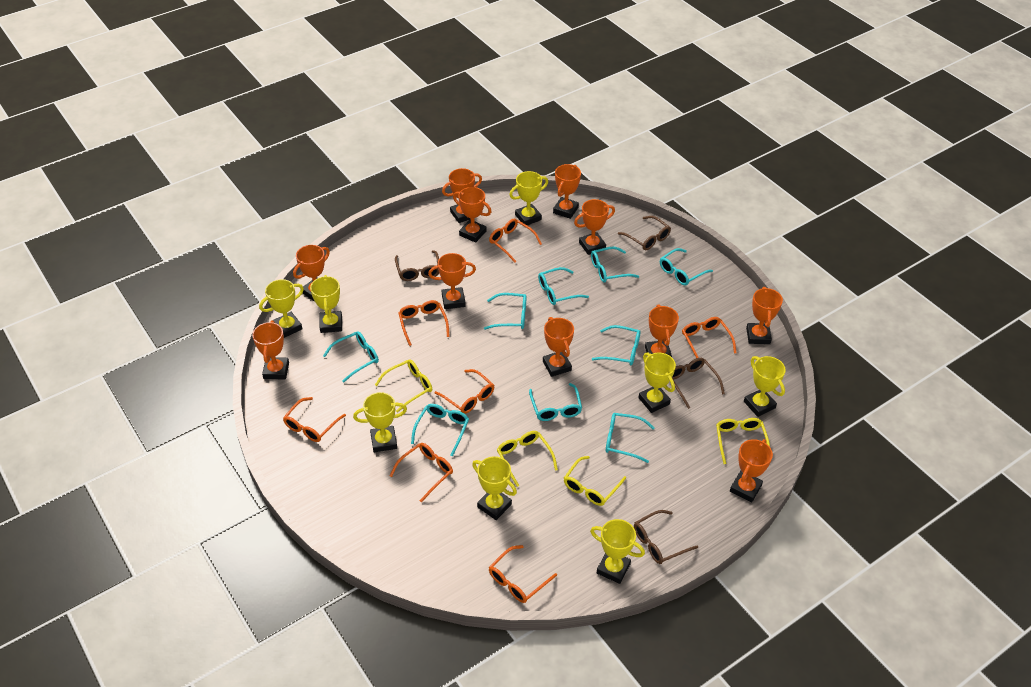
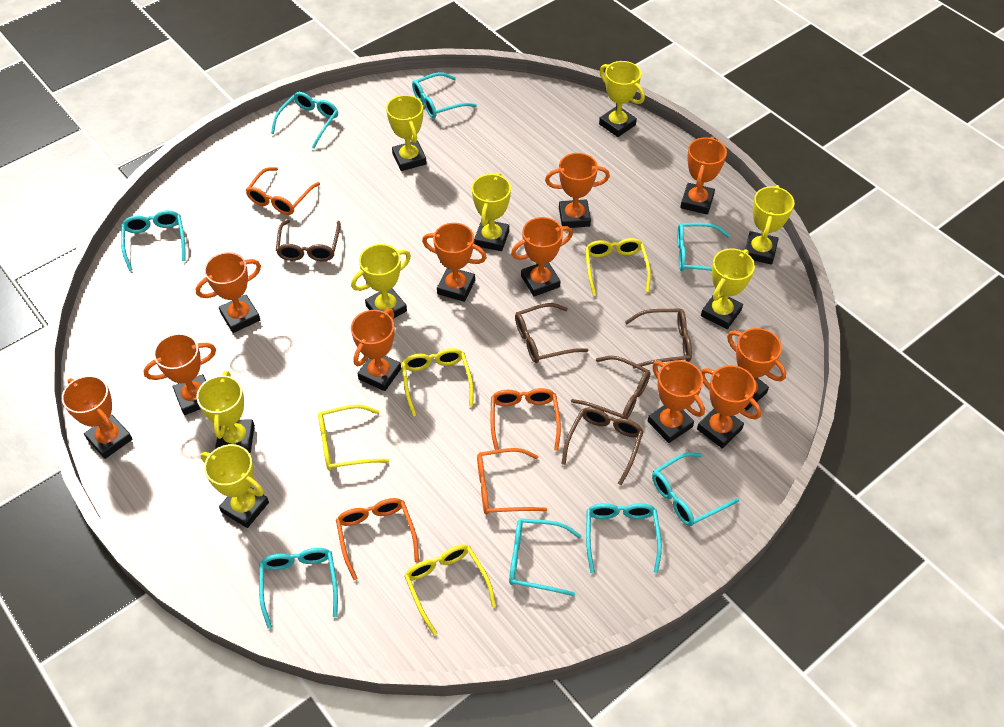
brown glasses: 4 -> 5
orange glasses: 7 -> 4
turquoise glasses: 9 -> 8

